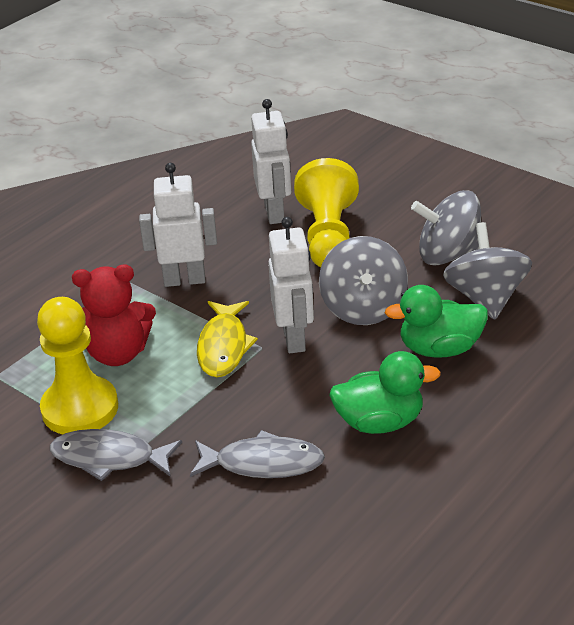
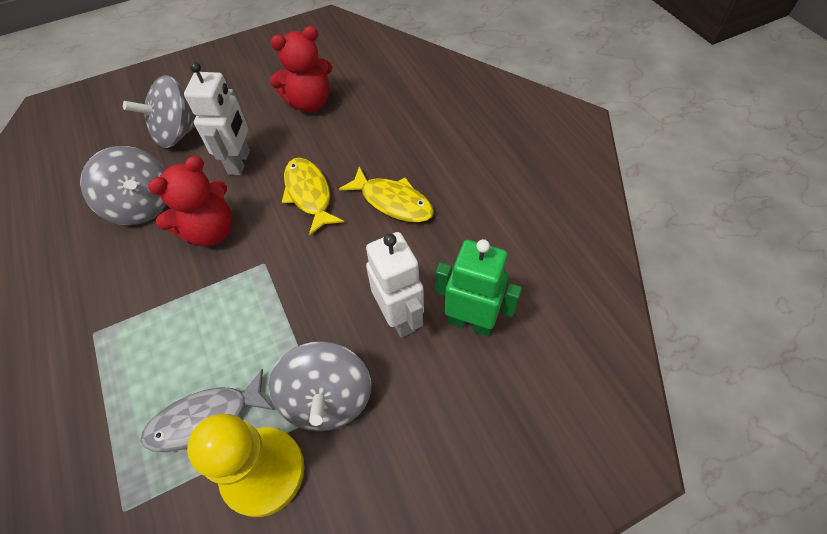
green duck: 2 -> 0
green robot: 0 -> 1
grey fish: 2 -> 1
red teddy bear: 1 -> 2
white robot: 3 -> 2
yellow fish: 1 -> 2
yellow pawn: 2 -> 1

